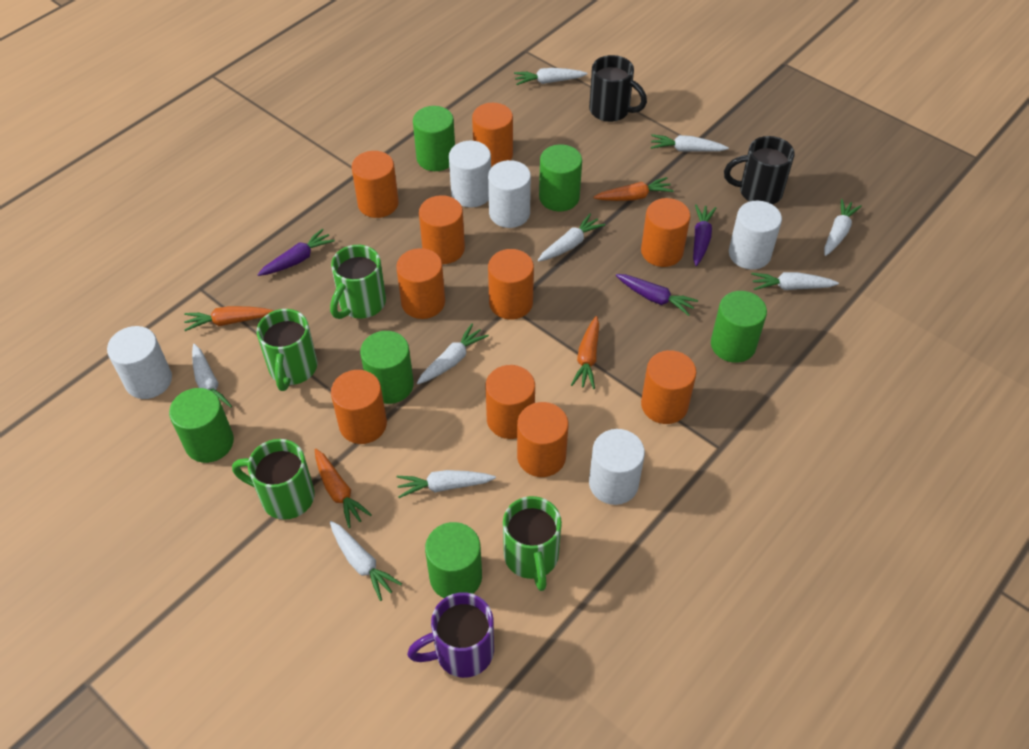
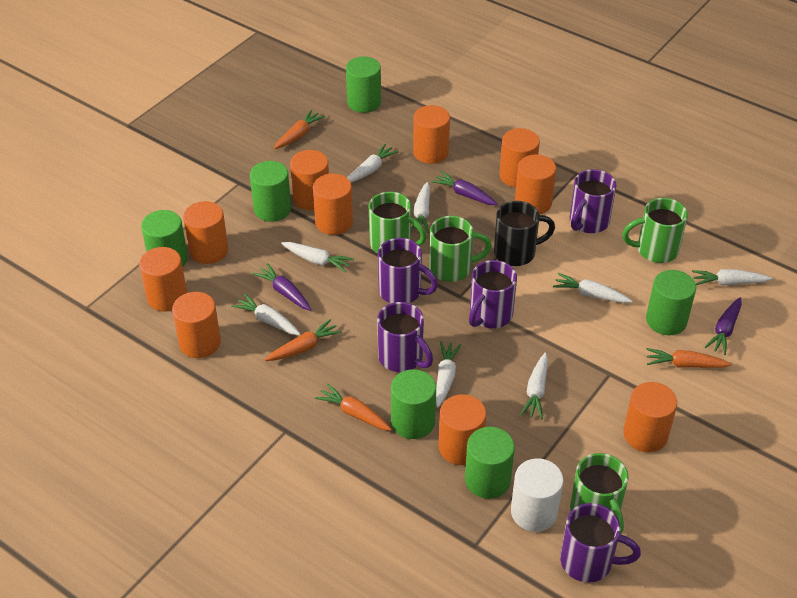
black mug: 2 -> 1
purple mug: 1 -> 5
white carrot: 9 -> 8
white cylinder: 5 -> 1

